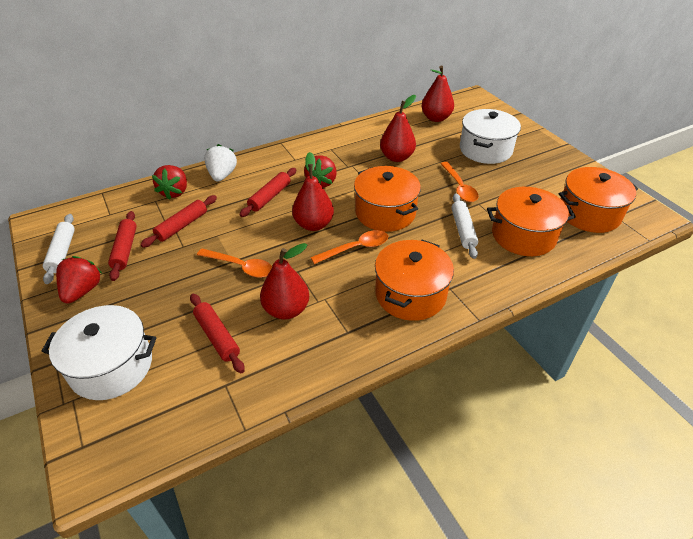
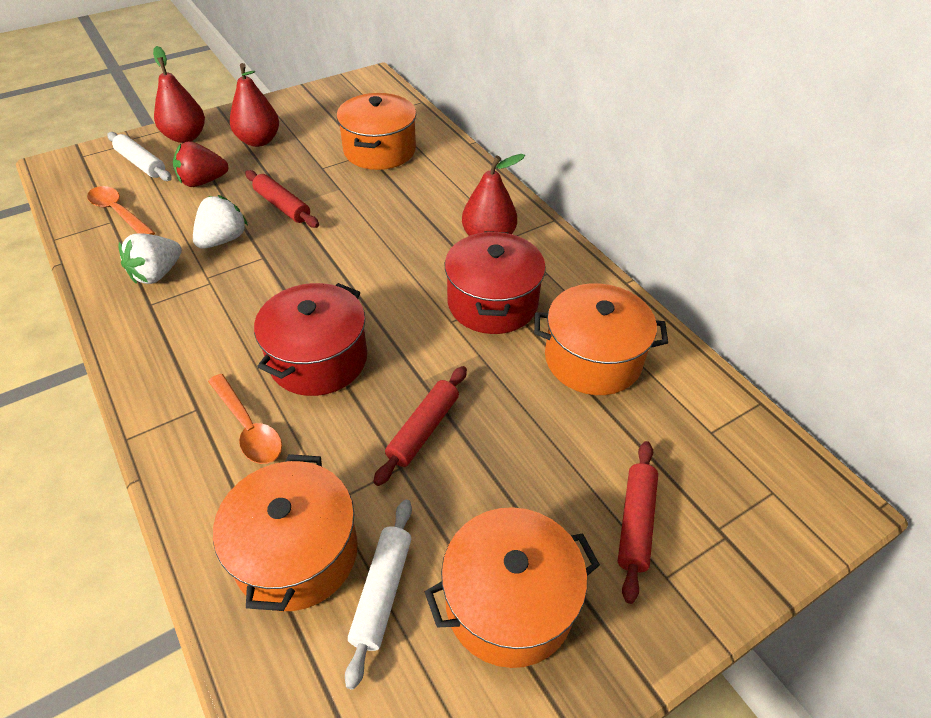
orange spoon: 3 -> 2
red pear: 4 -> 3
red pot: 0 -> 2
red rolling pin: 4 -> 3
red strawberry: 3 -> 1
white pot: 2 -> 0
white strawberry: 1 -> 2

